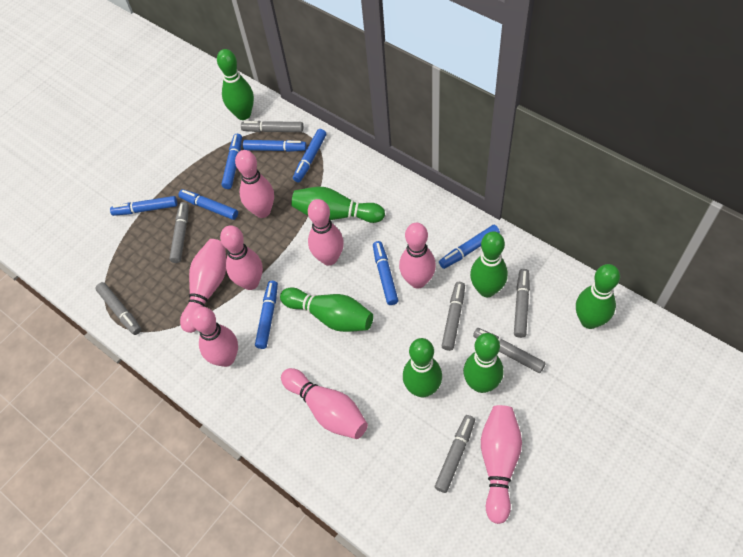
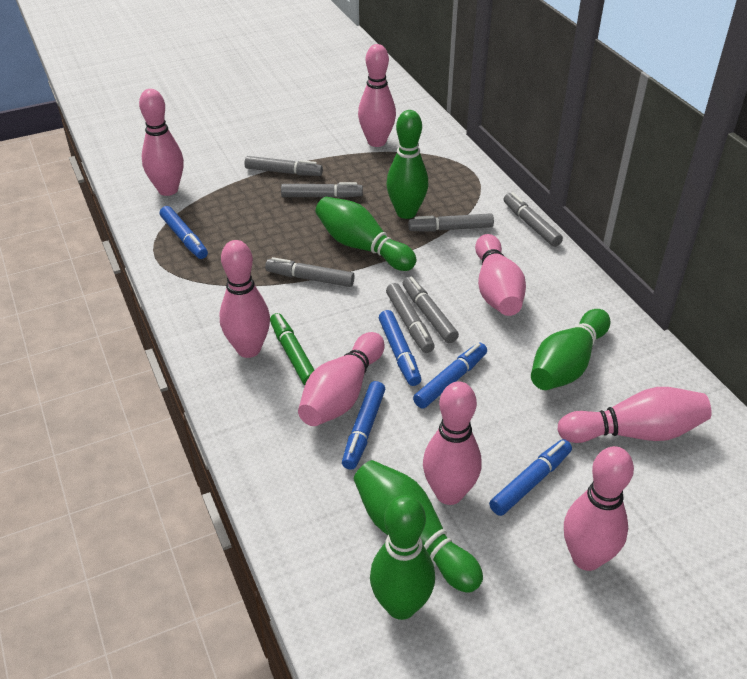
blue marker: 8 -> 5
green bowling pin: 7 -> 5
green marker: 0 -> 1

